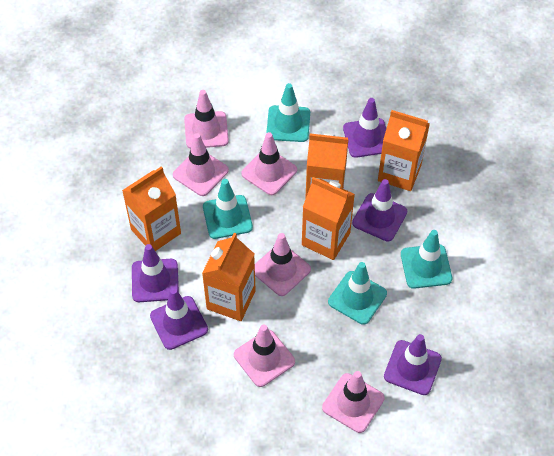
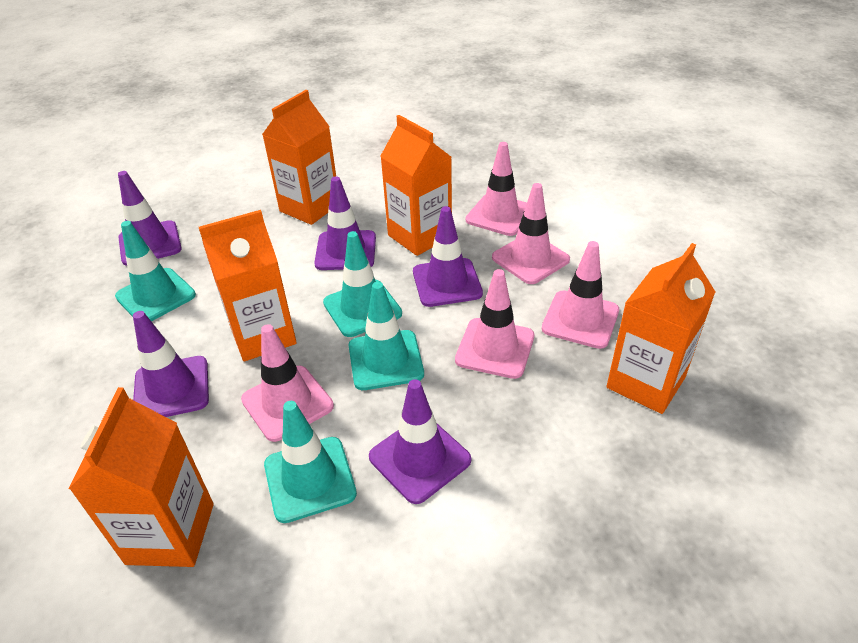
pink traffic cone: 6 -> 5

